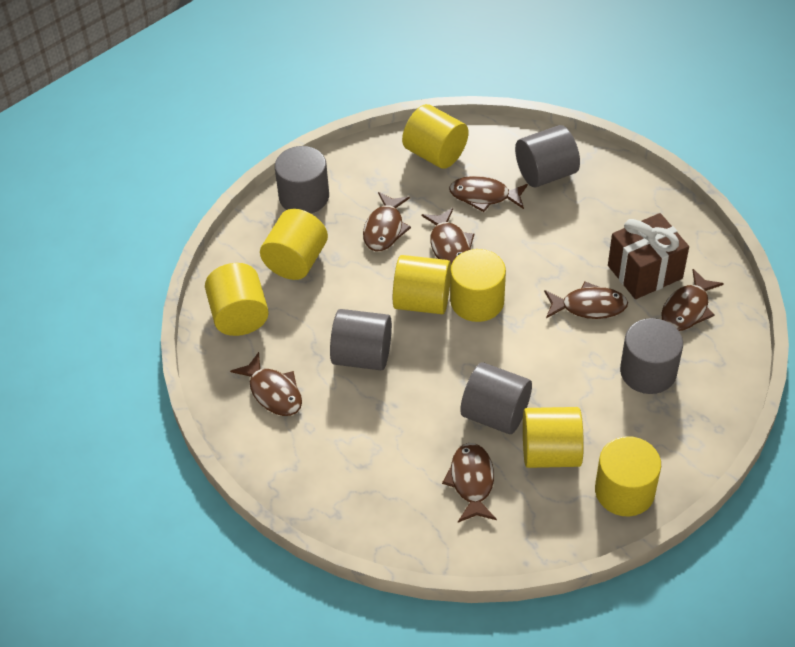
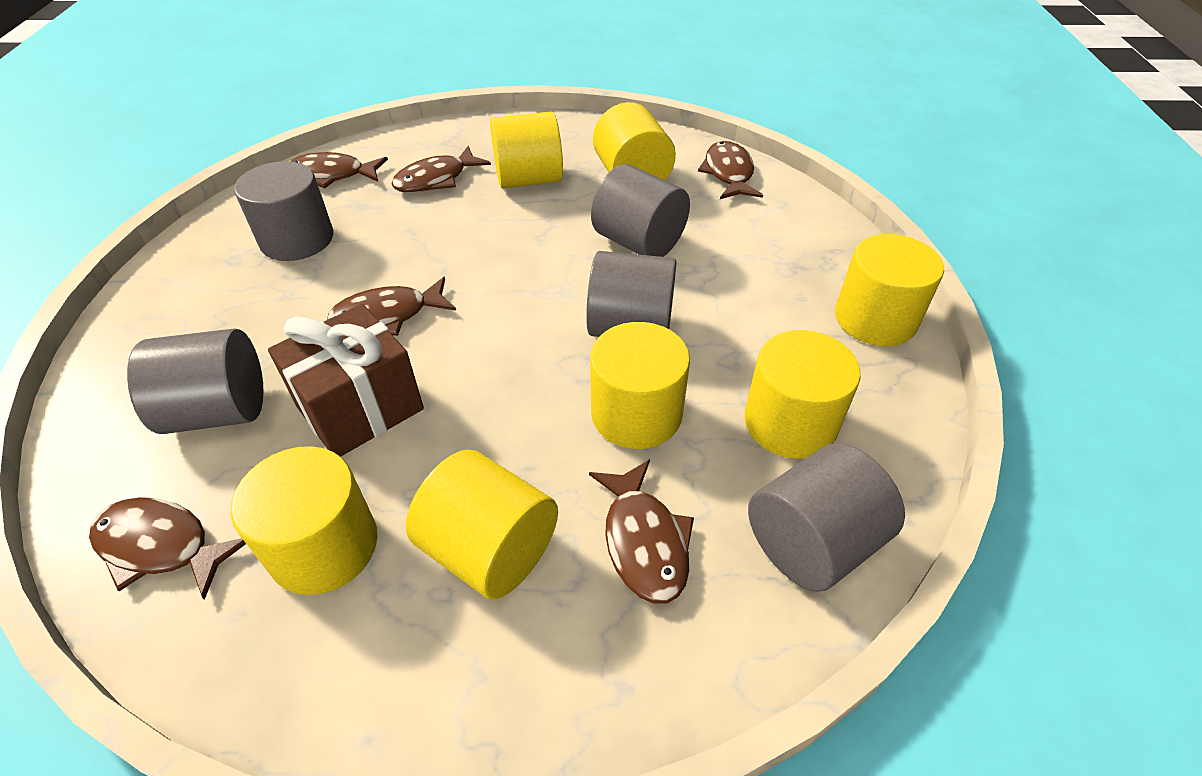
brown fish: 7 -> 6

